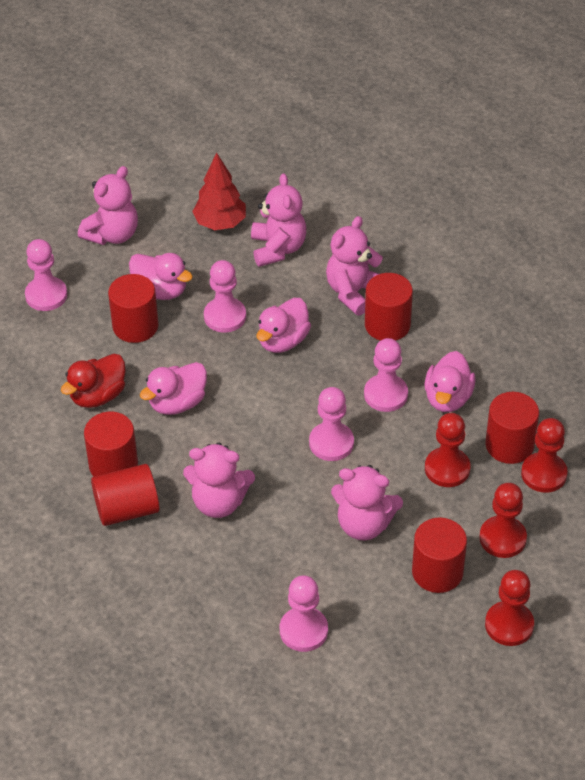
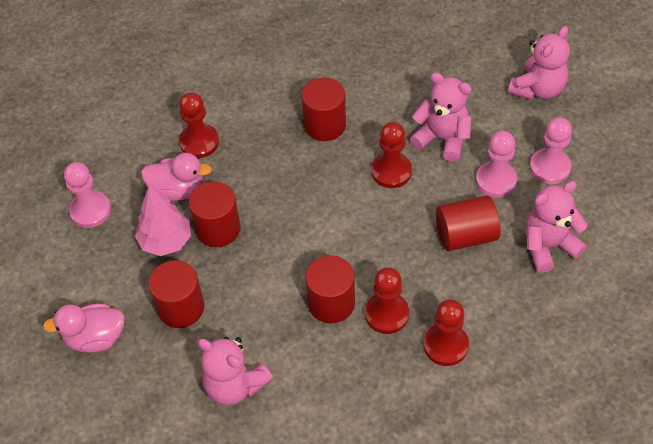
pink duck: 4 -> 2
pink pawn: 5 -> 3
pink teddy bear: 5 -> 4
pink tree: 0 -> 1
red cylinder: 6 -> 5
red duck: 1 -> 0
red tree: 1 -> 0

